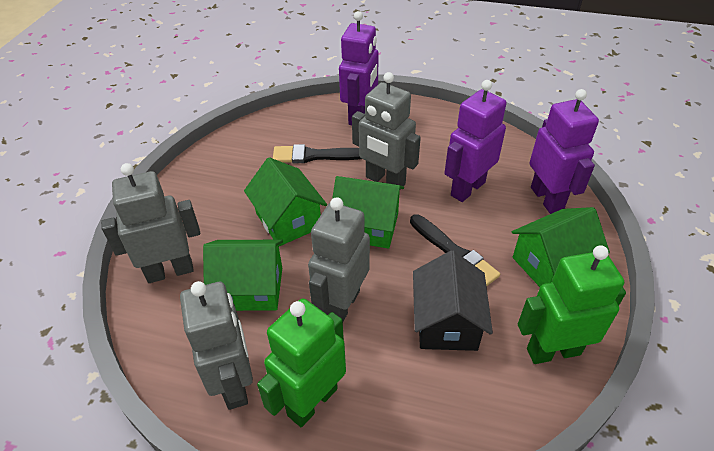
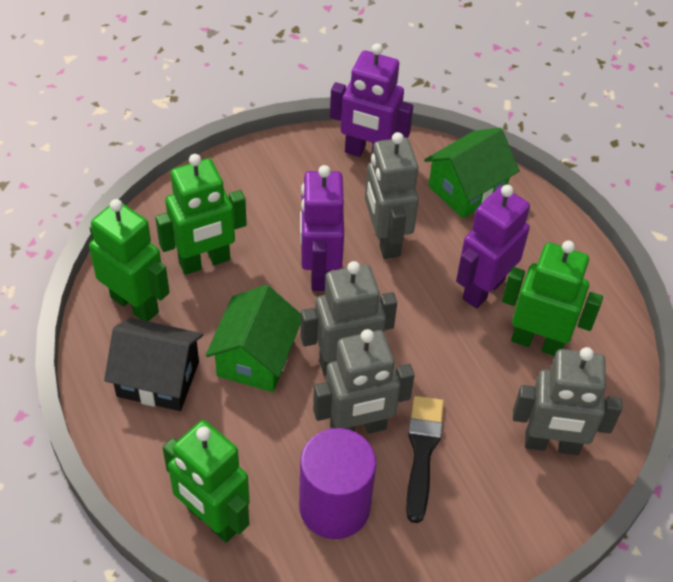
black brush: 2 -> 1
green house: 4 -> 2
green robot: 2 -> 4
purple cylinder: 0 -> 1

